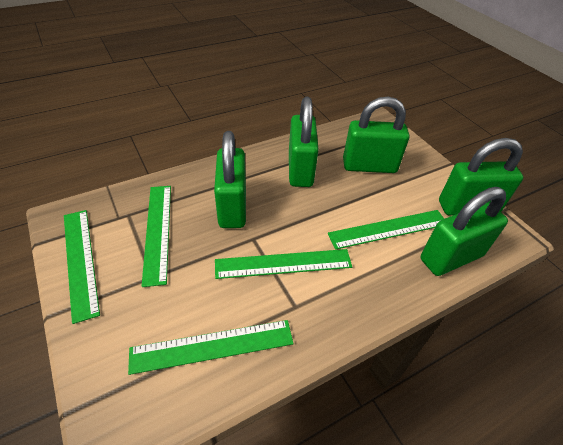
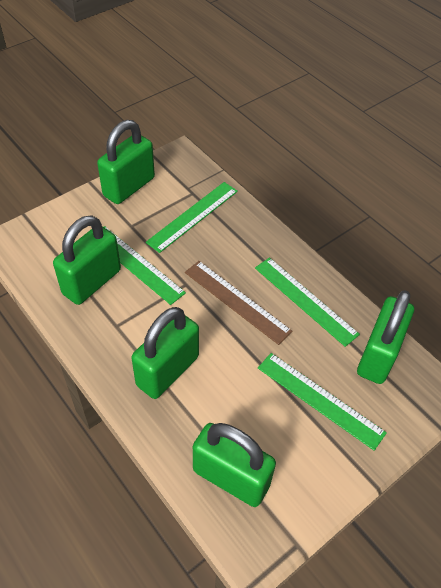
brown ruler: 0 -> 1
green ruler: 5 -> 4

